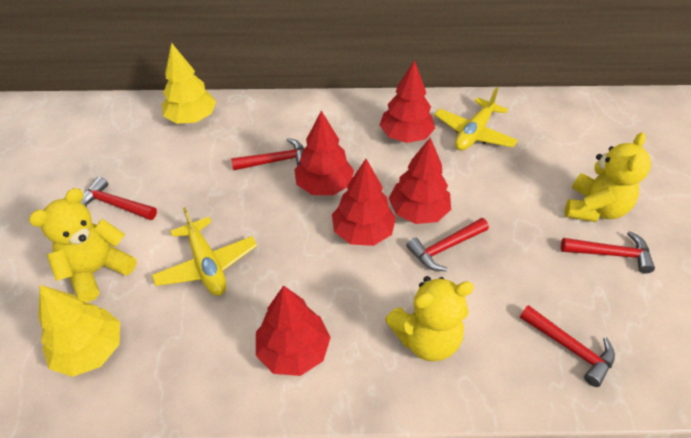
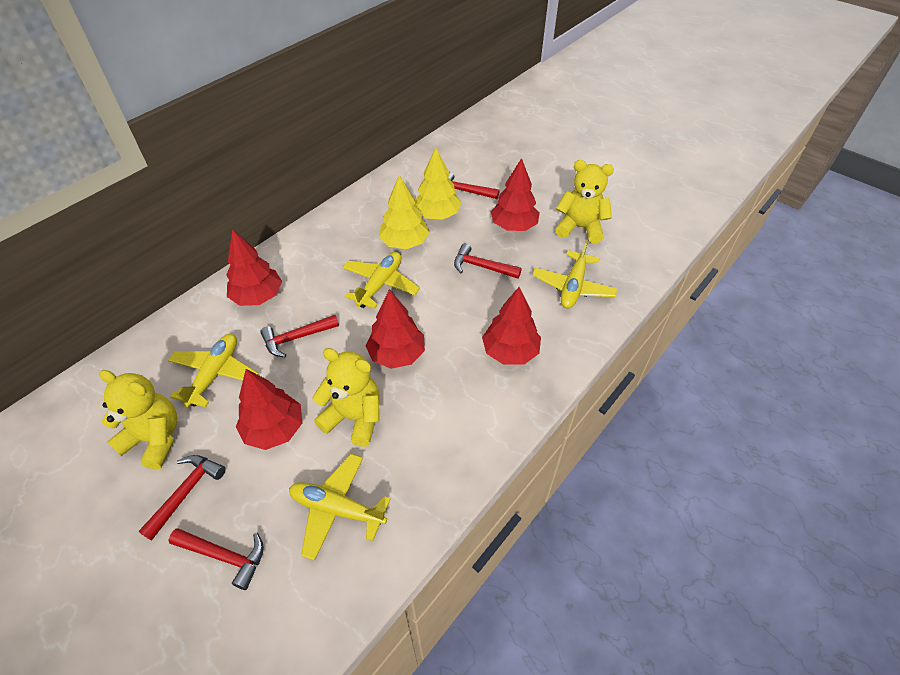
yellow plane: 2 -> 4

